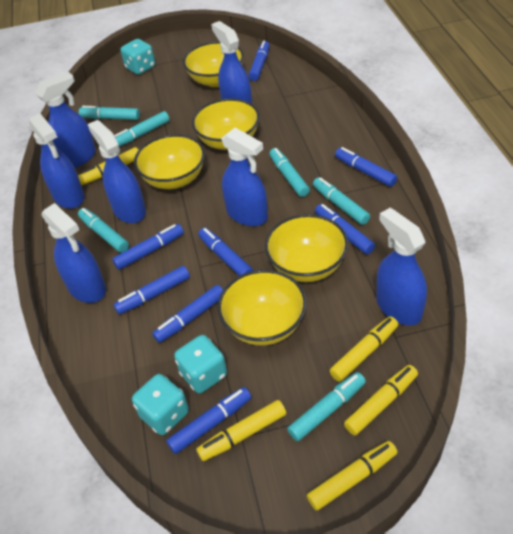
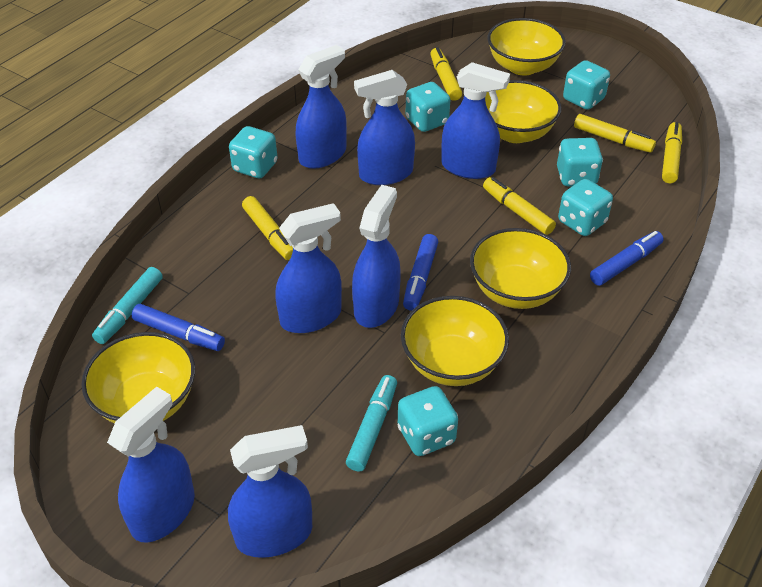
blue marker: 8 -> 3
turquoise dice: 3 -> 6
turquoise marker: 6 -> 2

